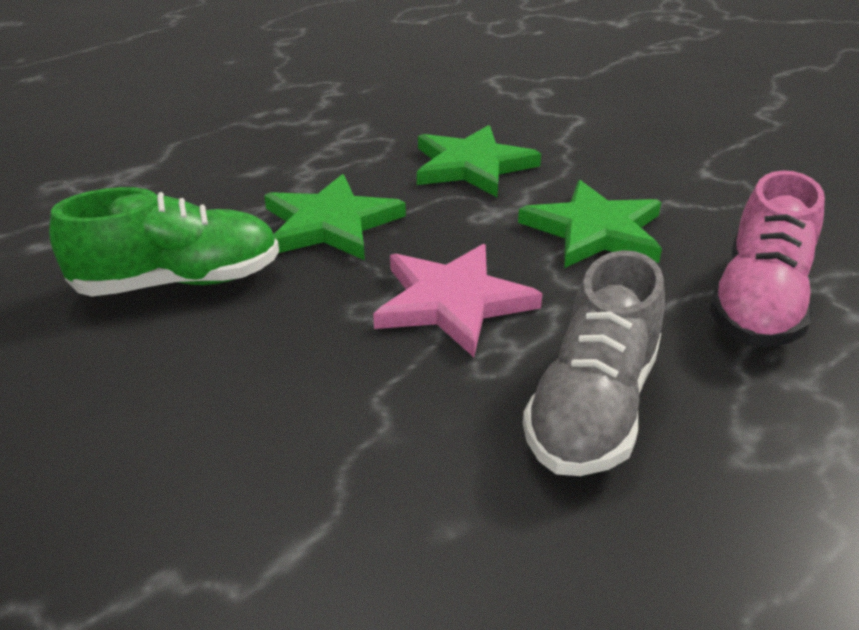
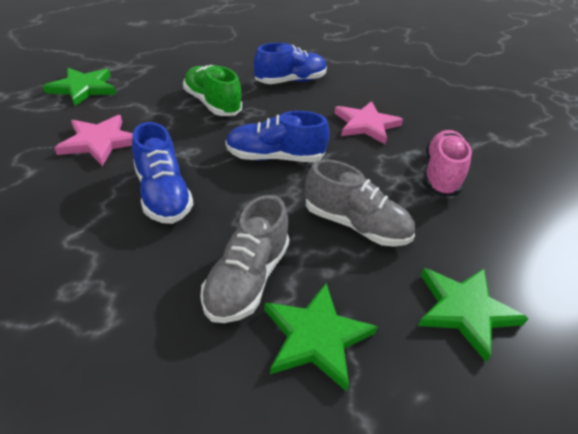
blue shoe: 0 -> 3
grey shoe: 1 -> 2
pink star: 1 -> 2

